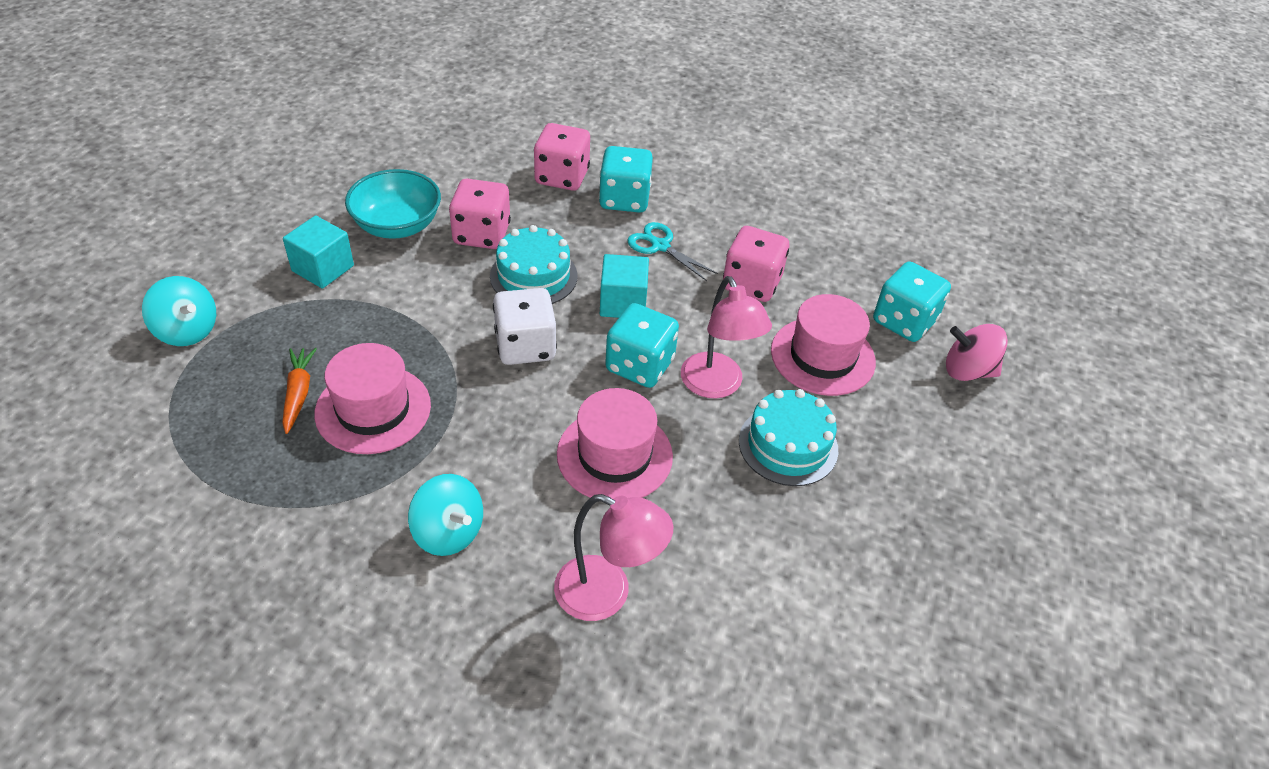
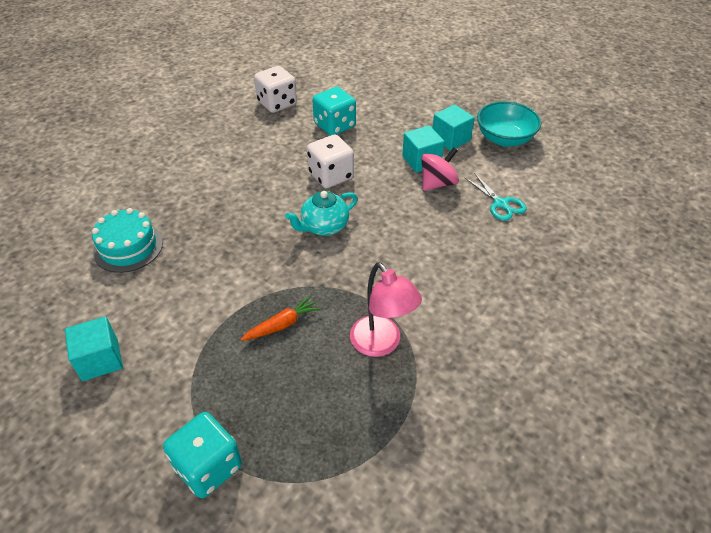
pink dice: 3 -> 0
pink hat: 3 -> 0
pink lamp: 2 -> 1
turquoise cake: 2 -> 1
turquoise cube: 2 -> 3
turquoise dice: 3 -> 2
turquoise spinning top: 2 -> 0
turquoise teapot: 0 -> 1
white dice: 1 -> 2

